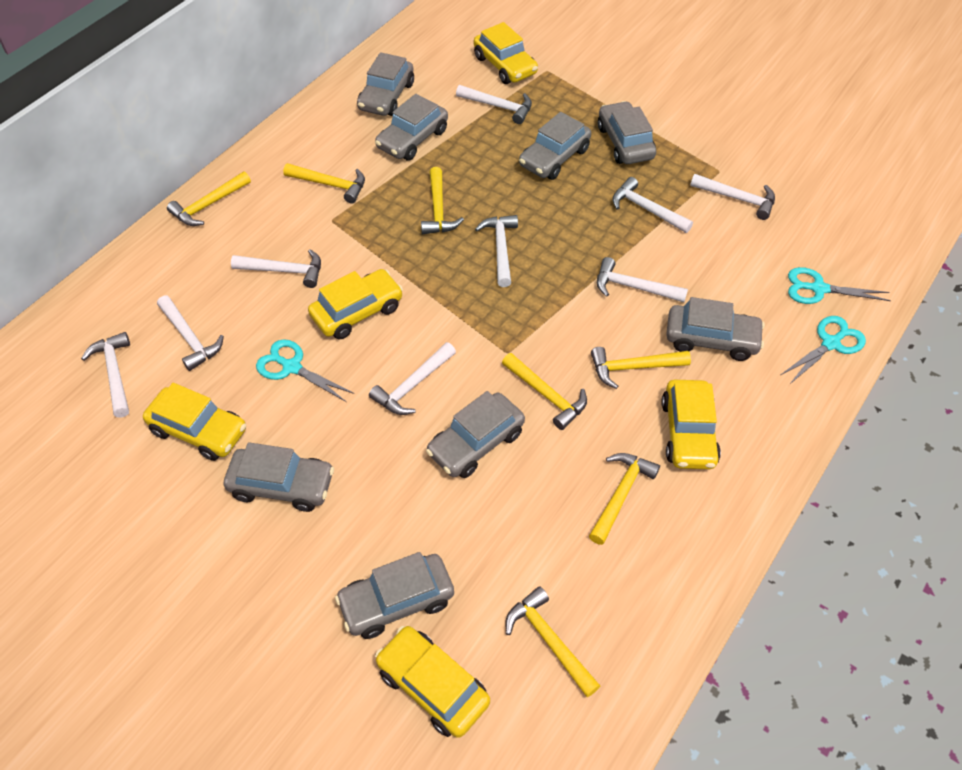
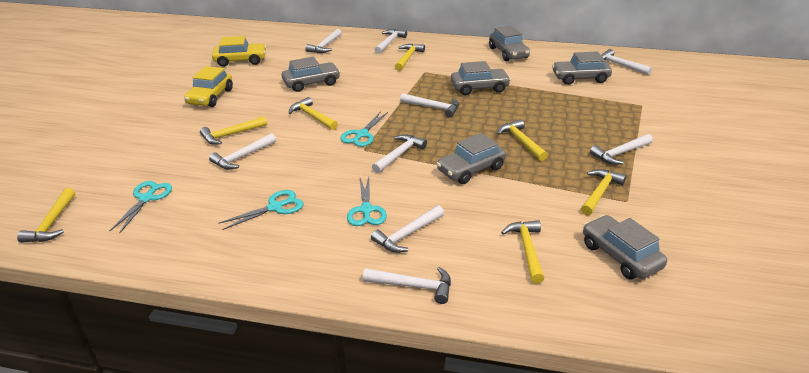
grey car: 8 -> 6
turquoise scissors: 3 -> 4
yellow car: 5 -> 2

